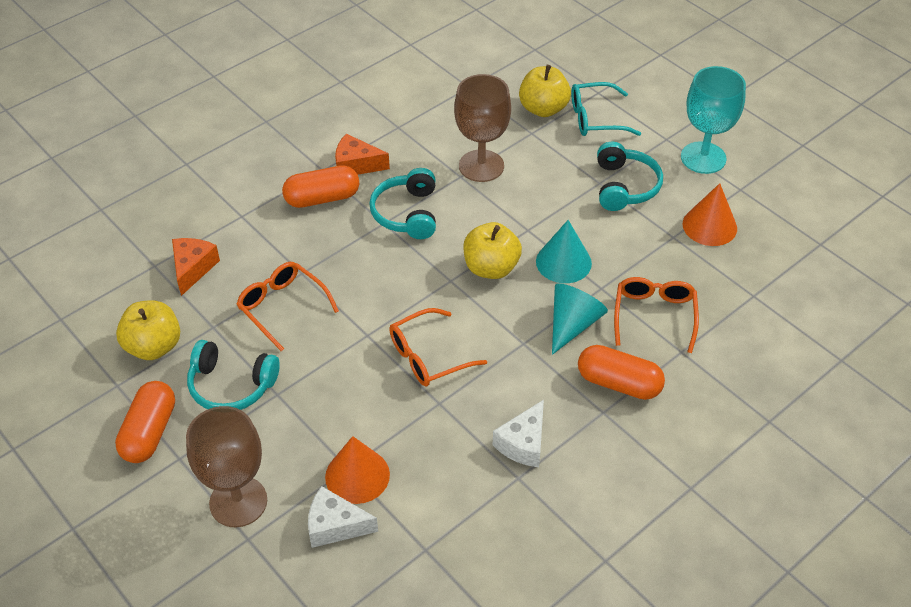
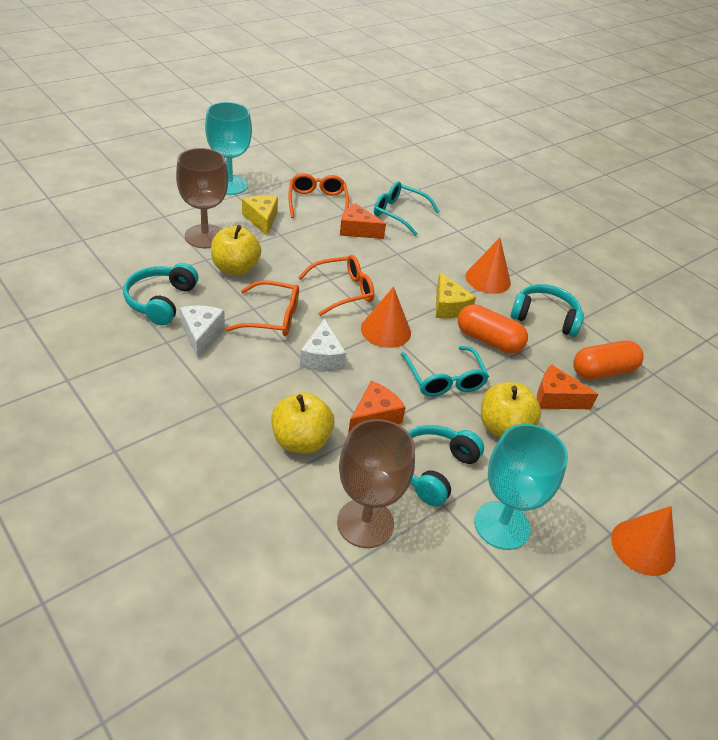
orange capsule: 3 -> 2
orange cheese: 2 -> 3
orange cone: 2 -> 3
turquoise cone: 2 -> 0
turquoise glasses: 1 -> 2
turquoise goblet: 1 -> 2
yellow cheese: 0 -> 2

